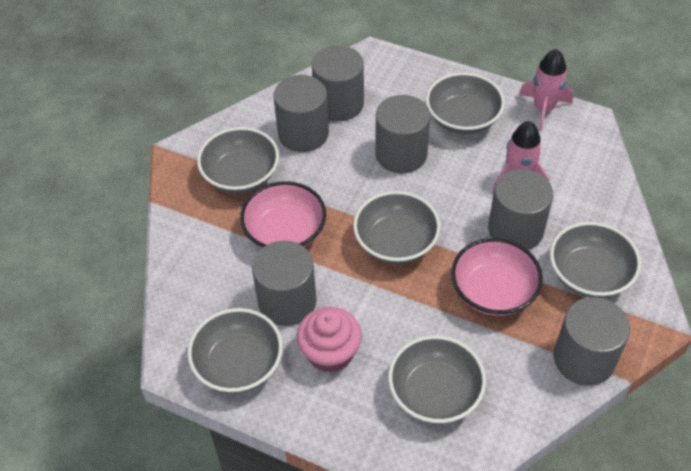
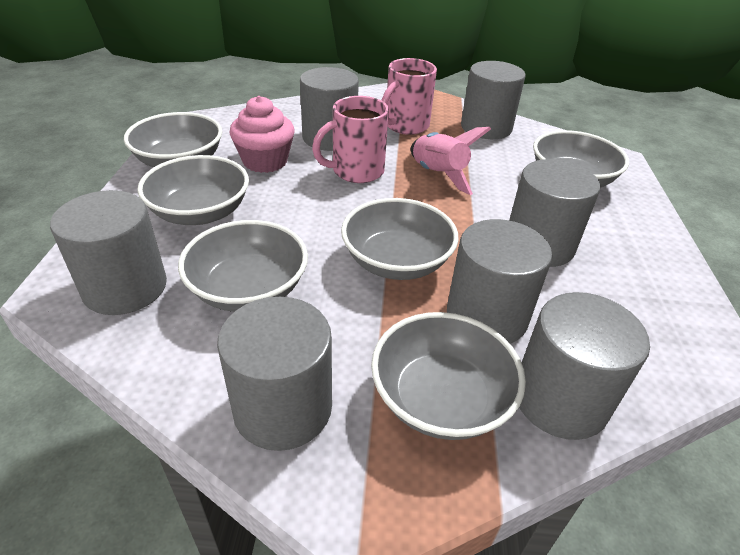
grey cylinder: 6 -> 7
pink bowl: 2 -> 0
pink mug: 0 -> 2
pink rocket: 2 -> 1

